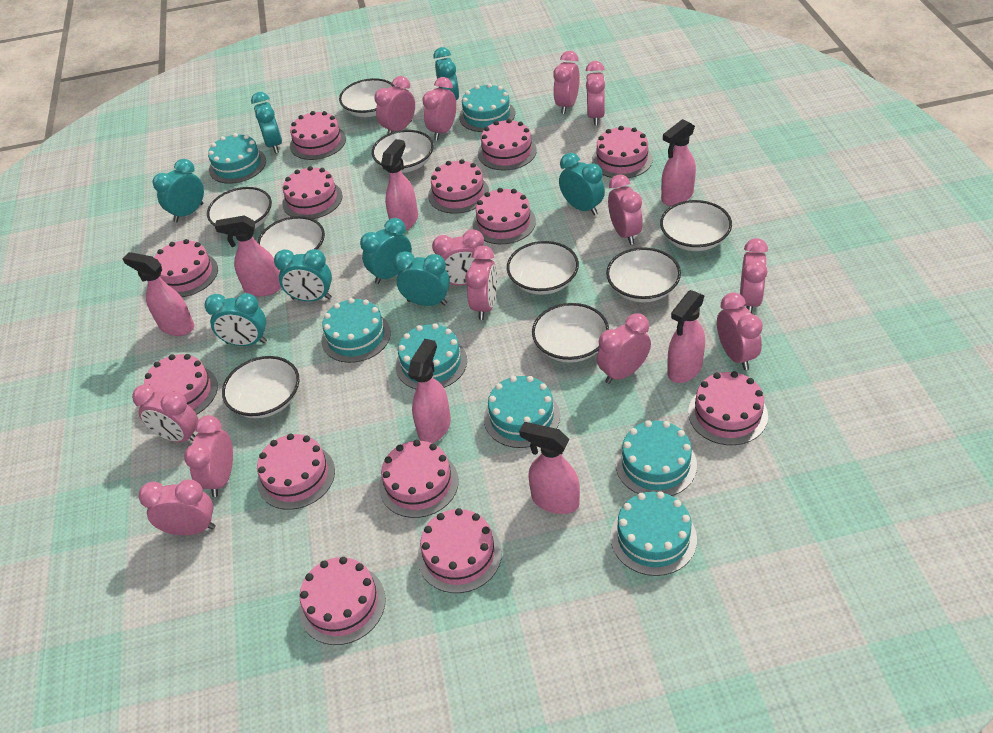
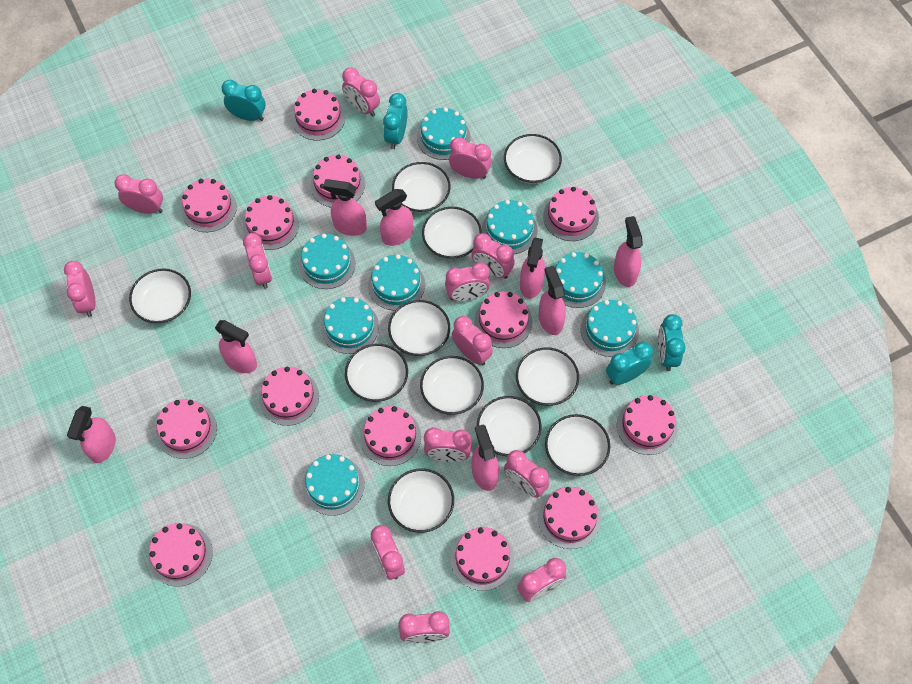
pink spray bottle: 7 -> 8
turquoise cake: 7 -> 8
turquoise clock: 8 -> 4
white bowl: 9 -> 11

